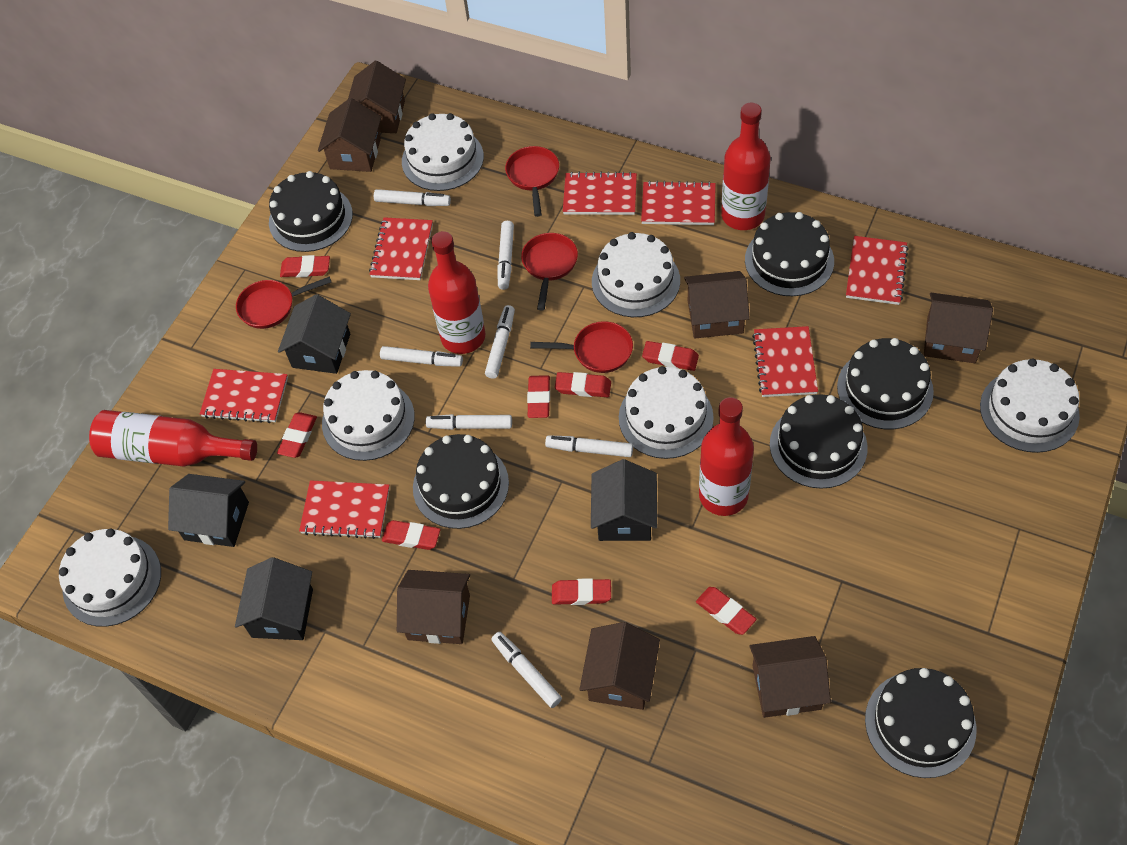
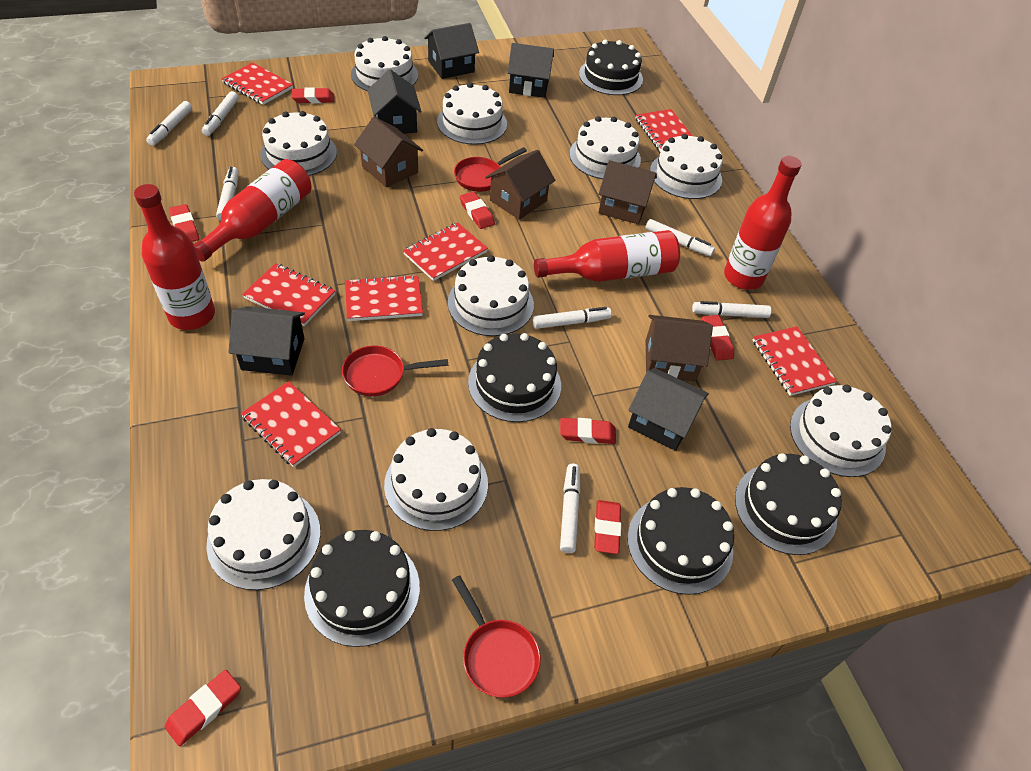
black cake: 6 -> 5
black house: 4 -> 5
brown house: 7 -> 4
red eraser: 8 -> 7
red pan: 4 -> 3
white cake: 6 -> 9

